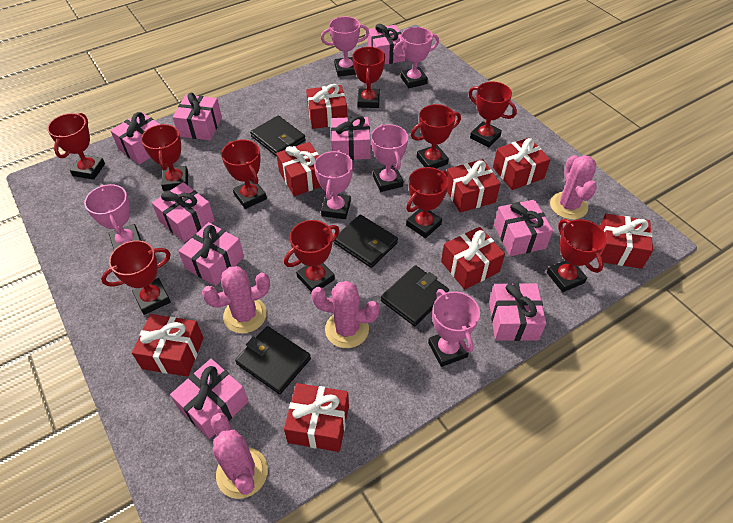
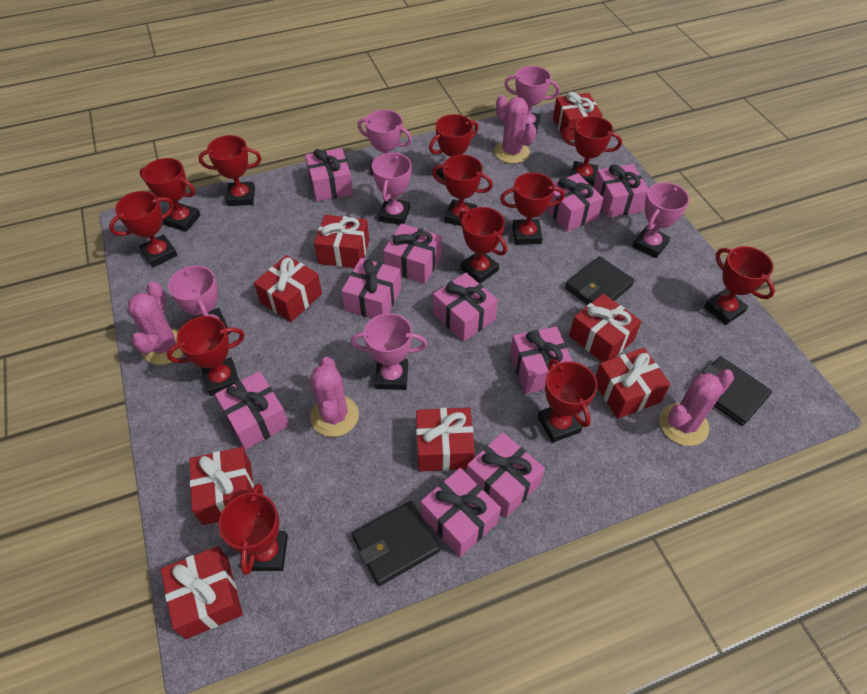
black wallet: 4 -> 3
pink gift: 9 -> 10
red trophy: 10 -> 12

